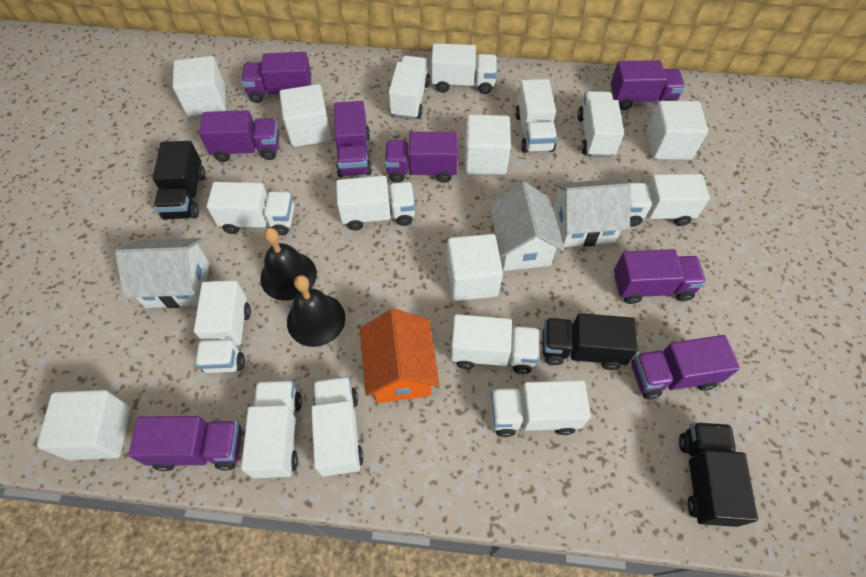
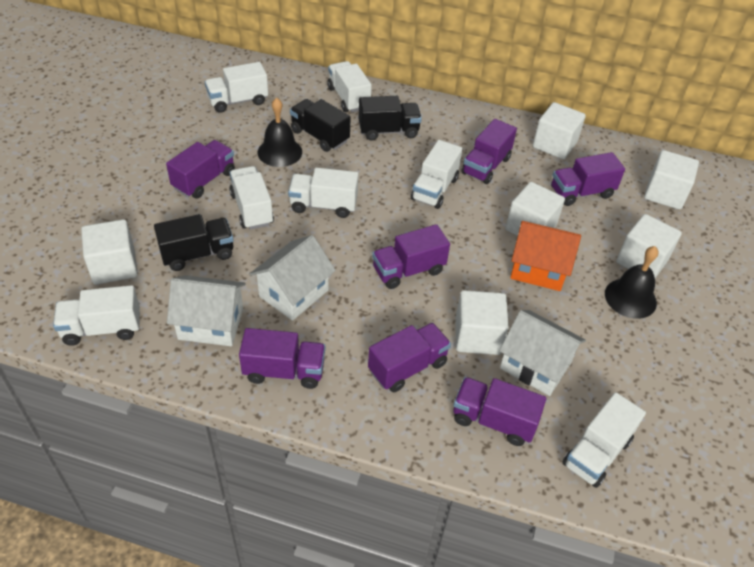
purple truck: 8 -> 7
white truck: 12 -> 7

